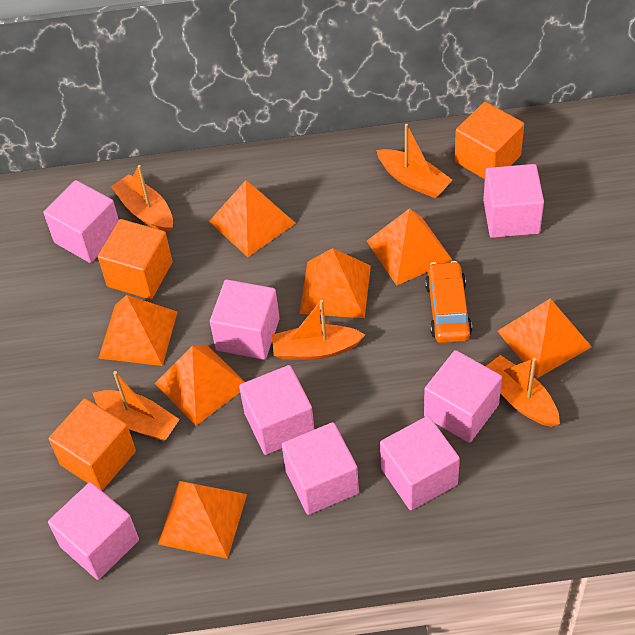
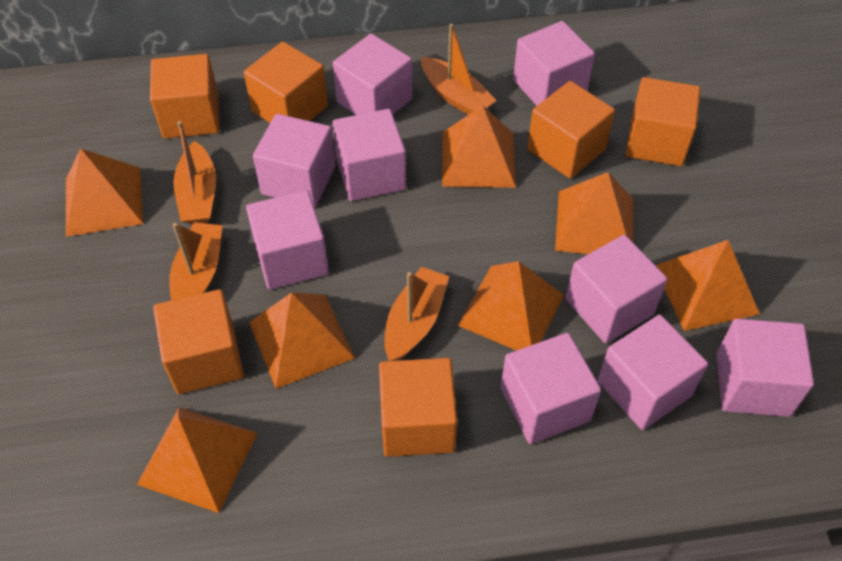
orange boat: 5 -> 4
orange car: 1 -> 0
orange cube: 3 -> 6
pink cube: 8 -> 9

